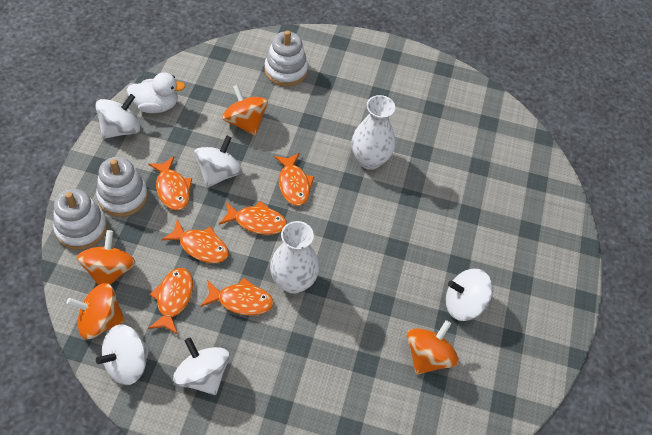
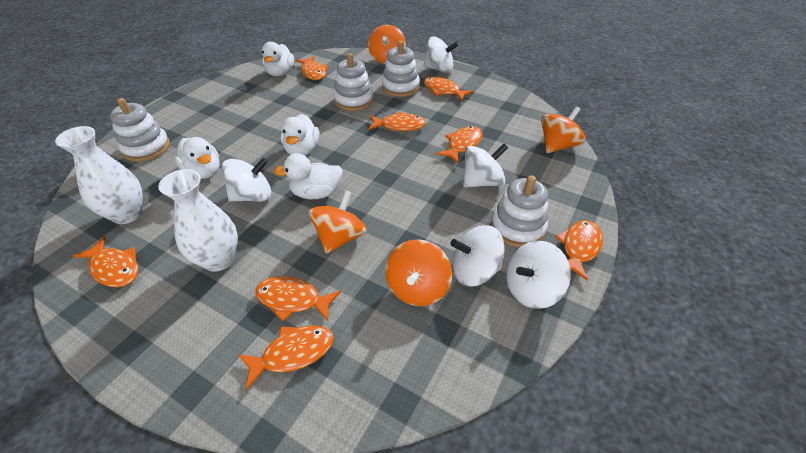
orange fish: 6 -> 8
white duck: 1 -> 4
white stacking toy: 3 -> 4

